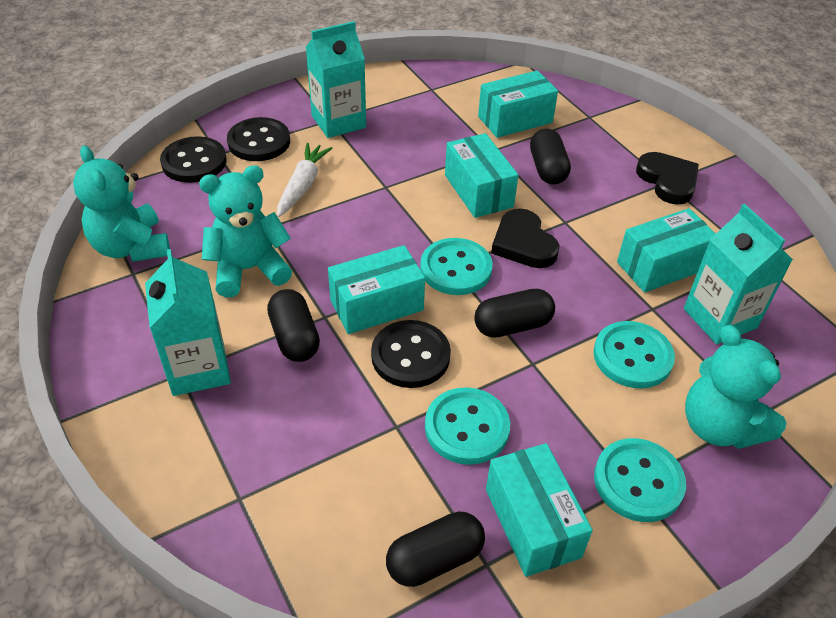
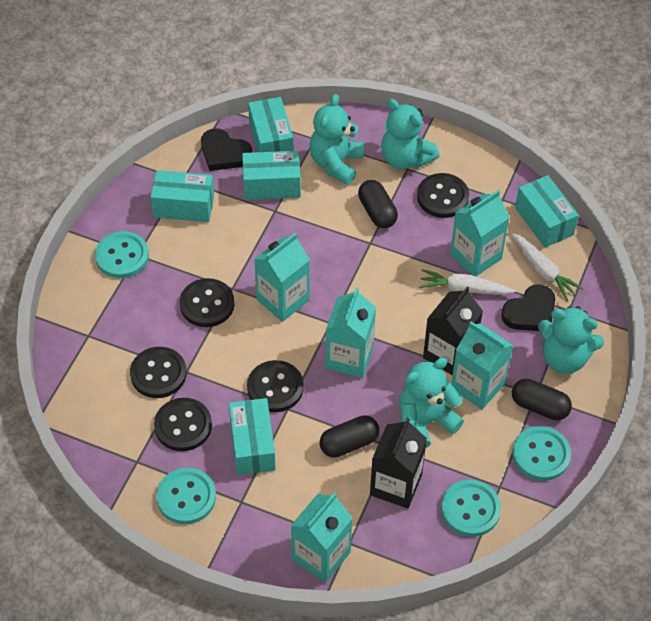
black button: 3 -> 5
black capsule: 4 -> 3
black carton: 0 -> 2
turquoise carton: 3 -> 5
turquoise teddy bear: 3 -> 4
white carrot: 1 -> 2

